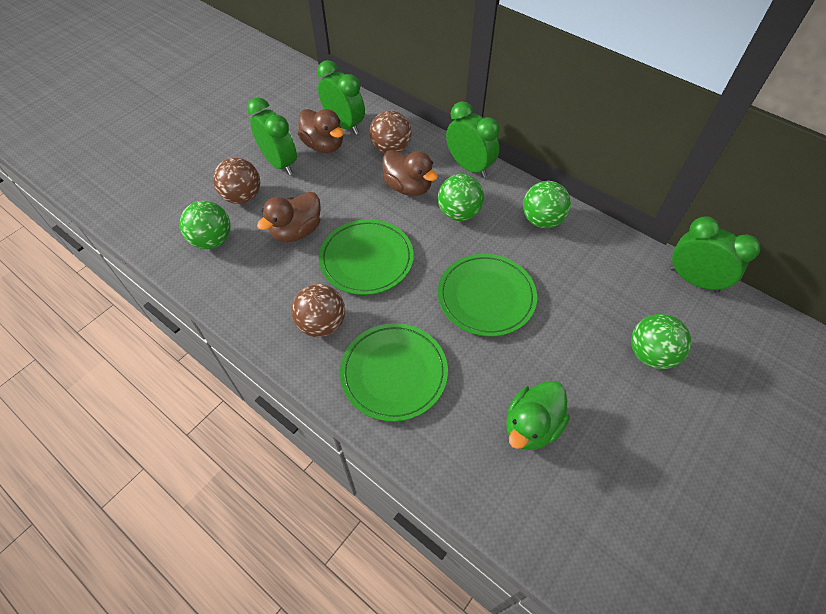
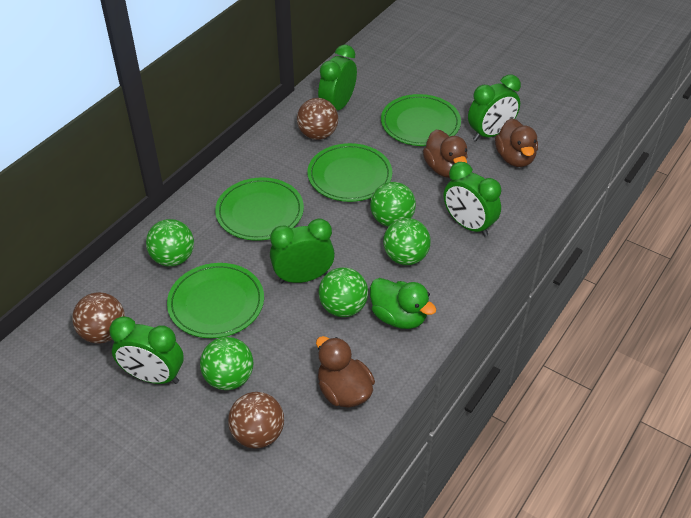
green ball: 4 -> 5
green clock: 4 -> 5
green plate: 3 -> 4

